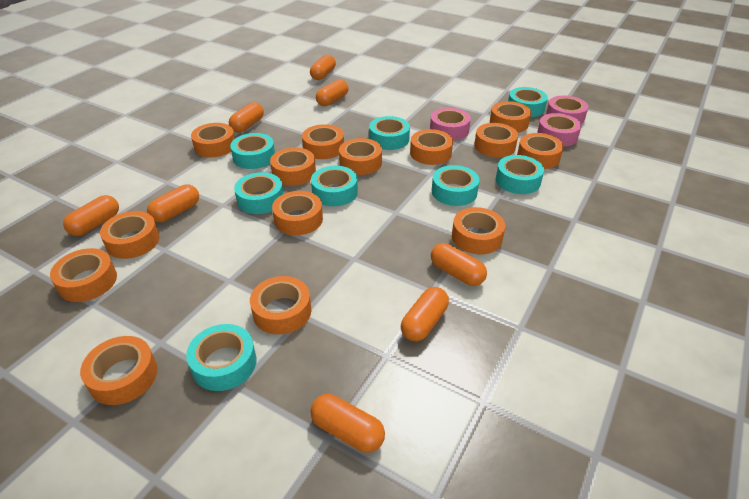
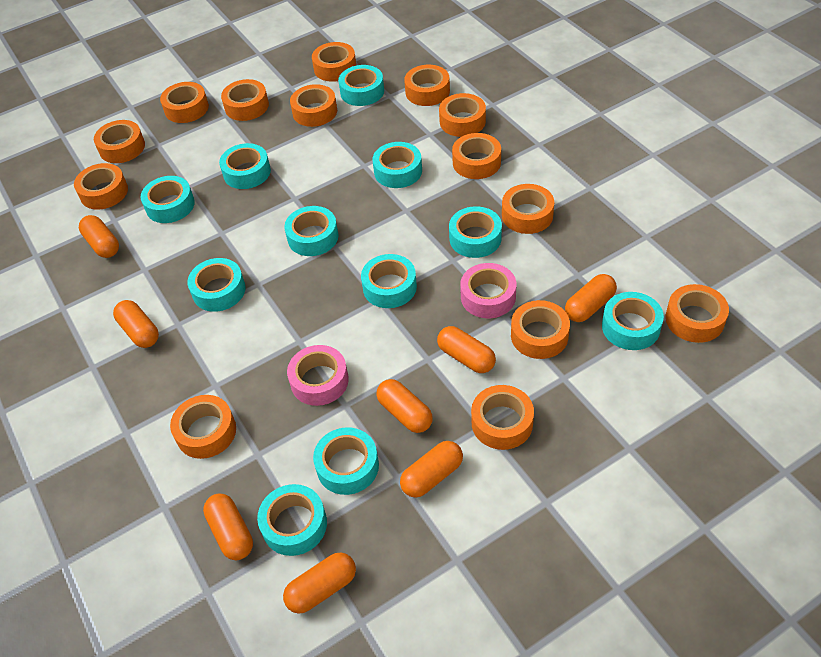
pink tape: 3 -> 2
turquoise tape: 8 -> 11

